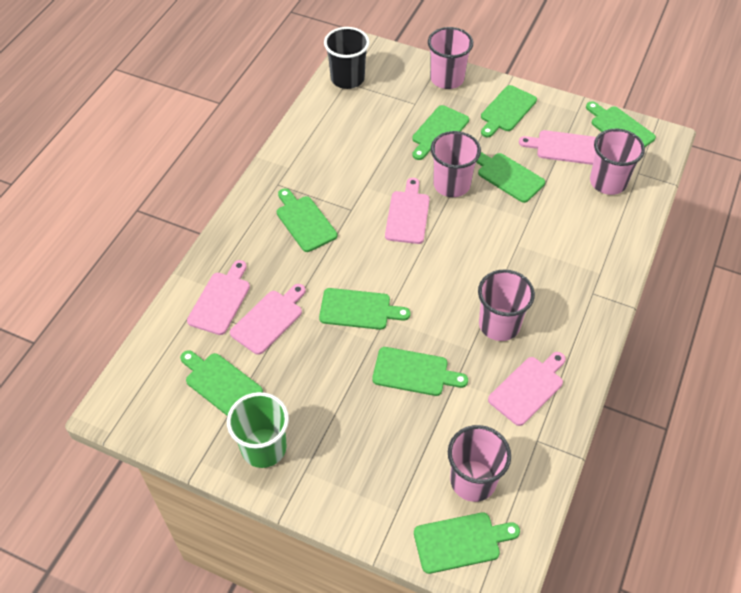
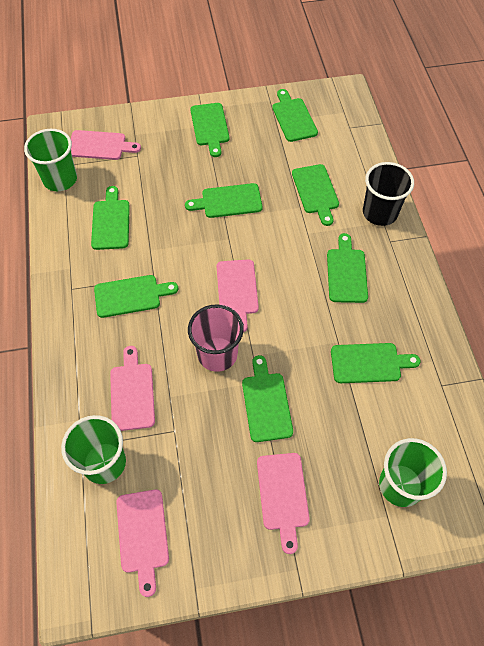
green cup: 1 -> 3
pink cup: 5 -> 1

